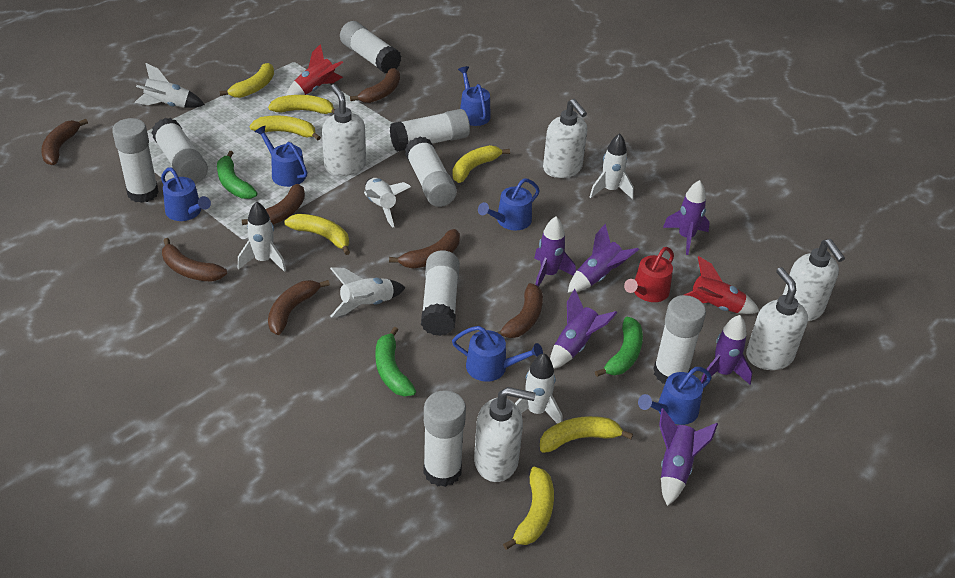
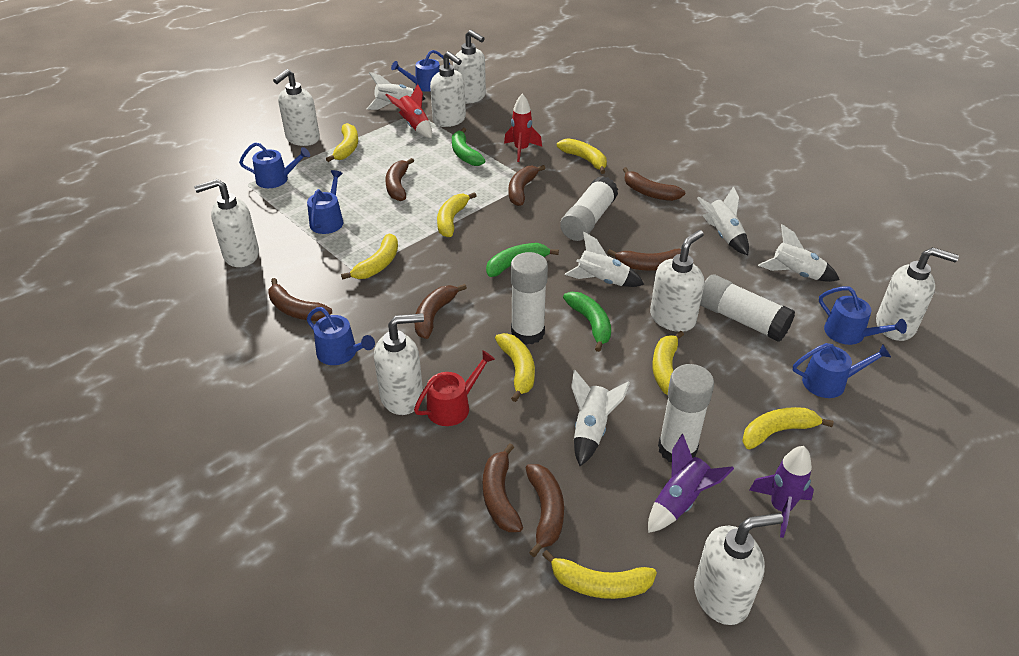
brown banana: 7 -> 8
purple rocket: 6 -> 2
white glue stick: 8 -> 4
white rocket: 6 -> 5
white soap dispenser: 5 -> 8
yellow banana: 7 -> 8

